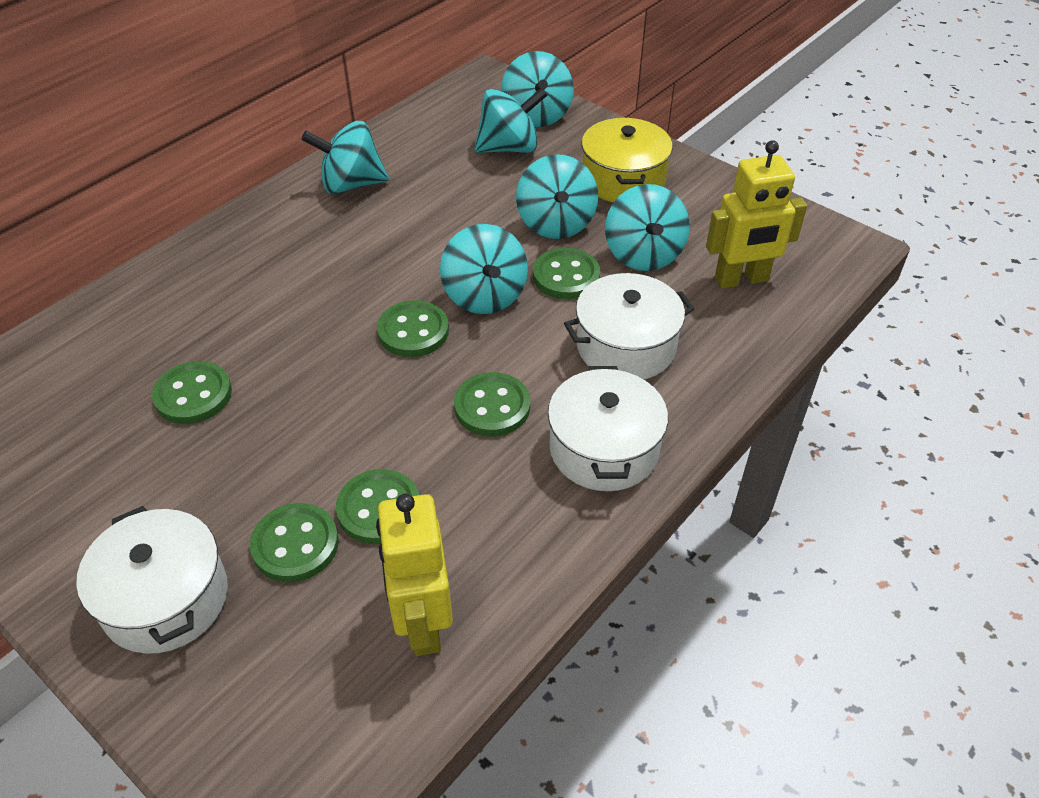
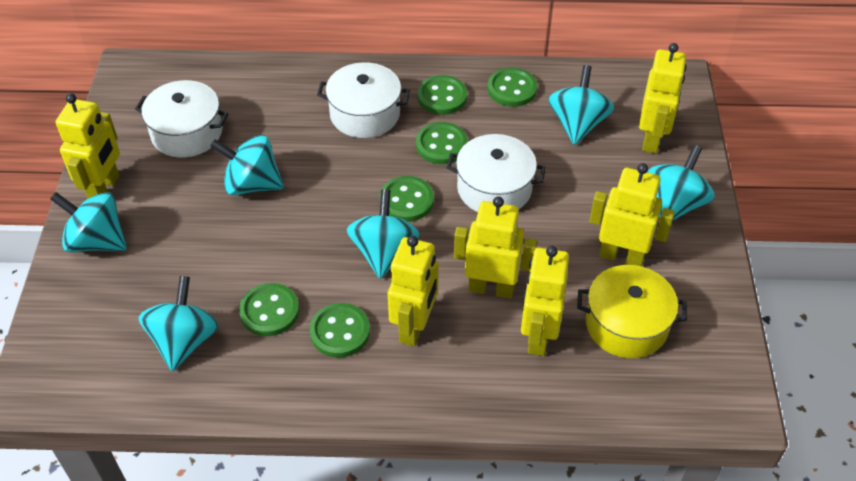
yellow robot: 2 -> 6

